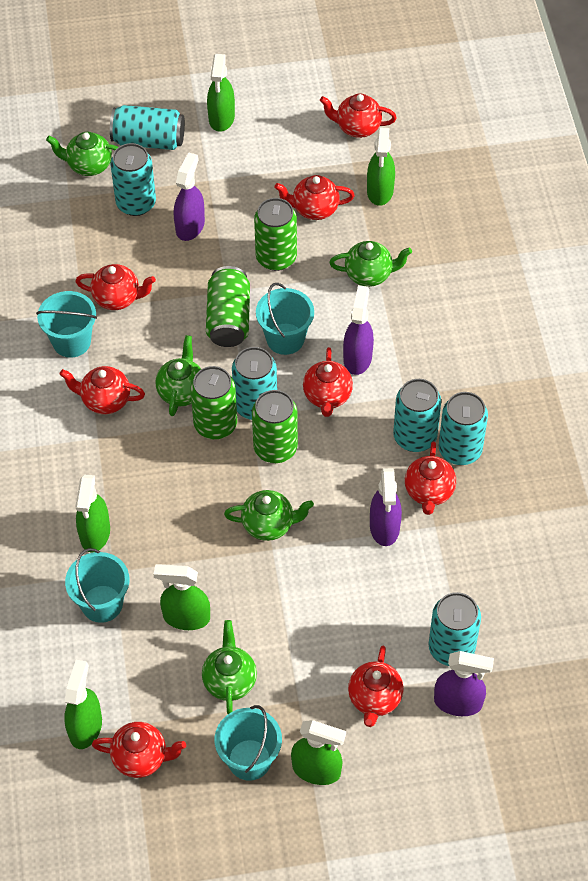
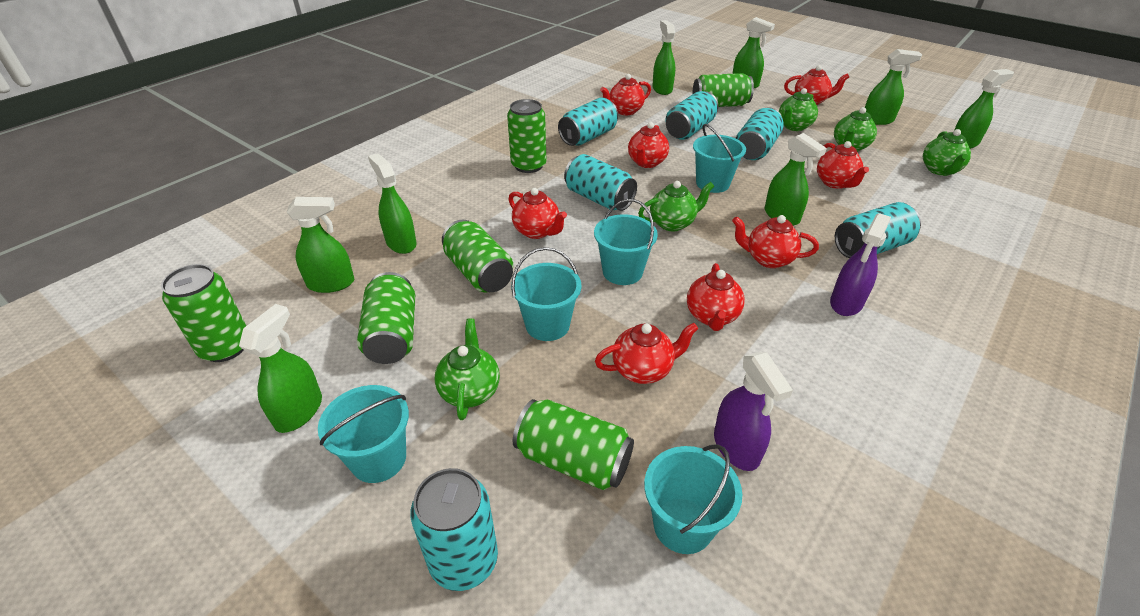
green can: 4 -> 6
green spray bottle: 6 -> 8
purple spray bottle: 4 -> 2
turquoise bucket: 4 -> 5

